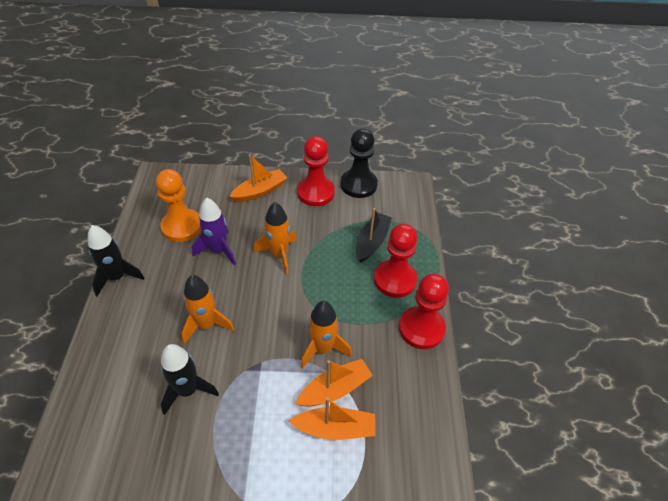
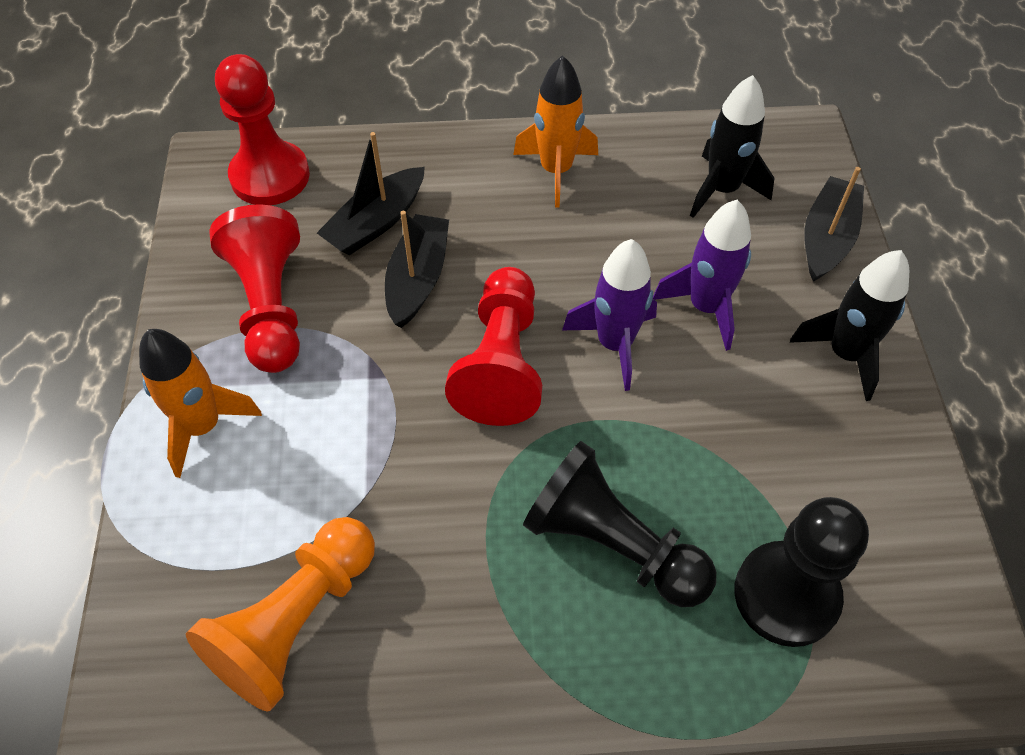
black boat: 1 -> 3
black pawn: 1 -> 2
orange boat: 3 -> 0
orange rocket: 3 -> 2
purple rocket: 1 -> 2

